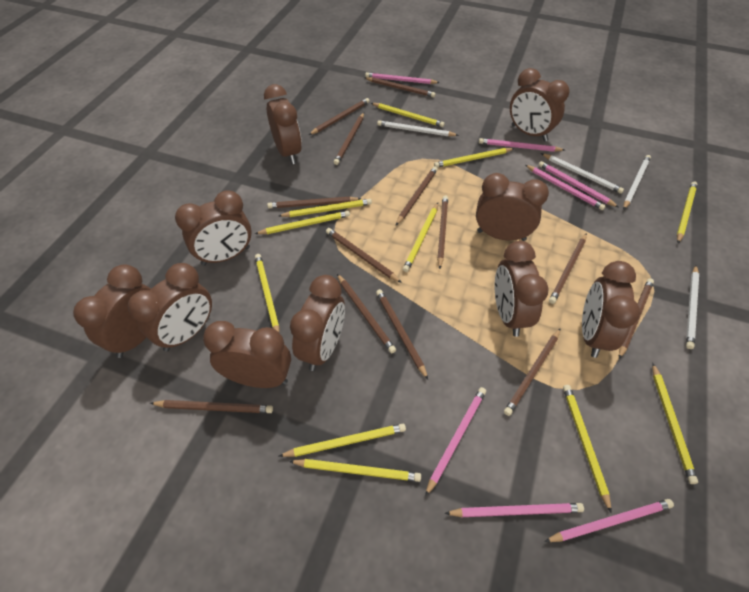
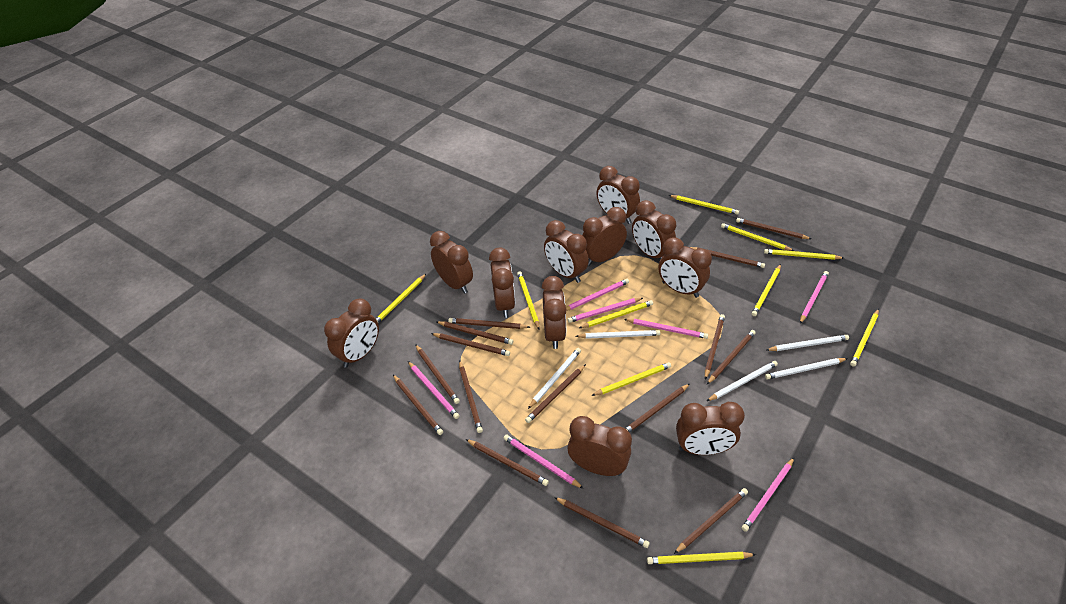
brown clock: 10 -> 11
brown pencil: 13 -> 15
white pencil: 4 -> 5
yellow pencil: 11 -> 10

